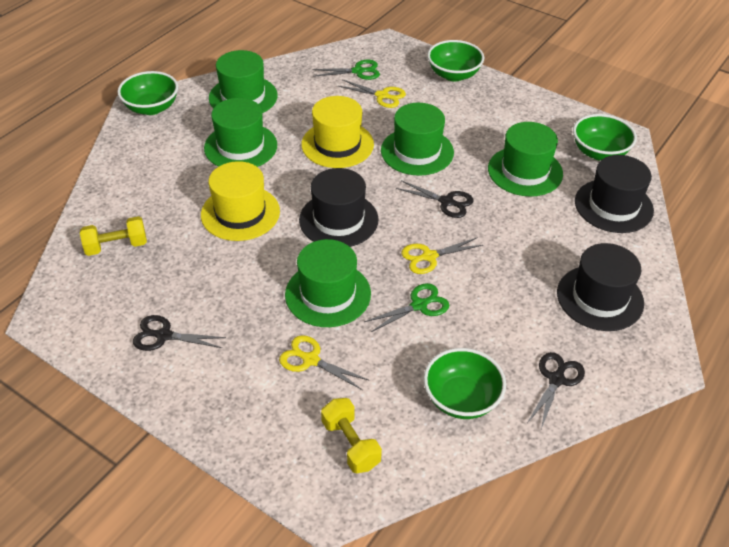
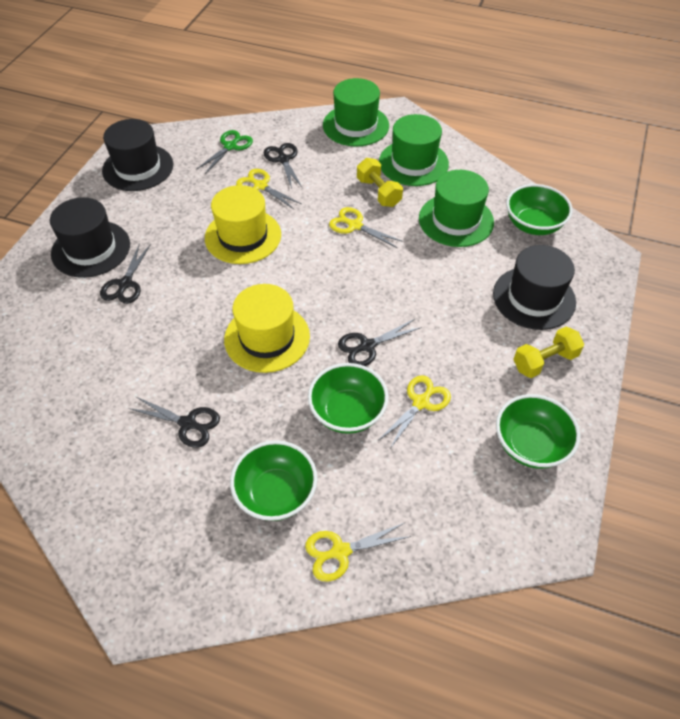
black scissors: 3 -> 4
green hat: 5 -> 3
green scissors: 2 -> 1
yellow scissors: 3 -> 4

